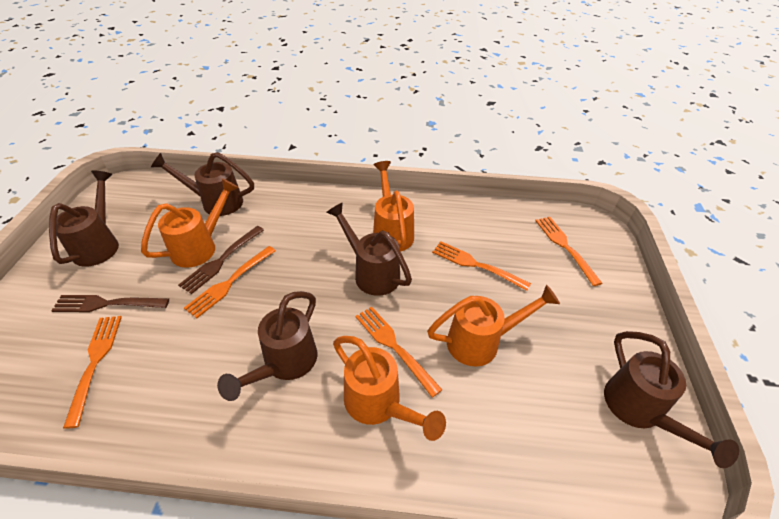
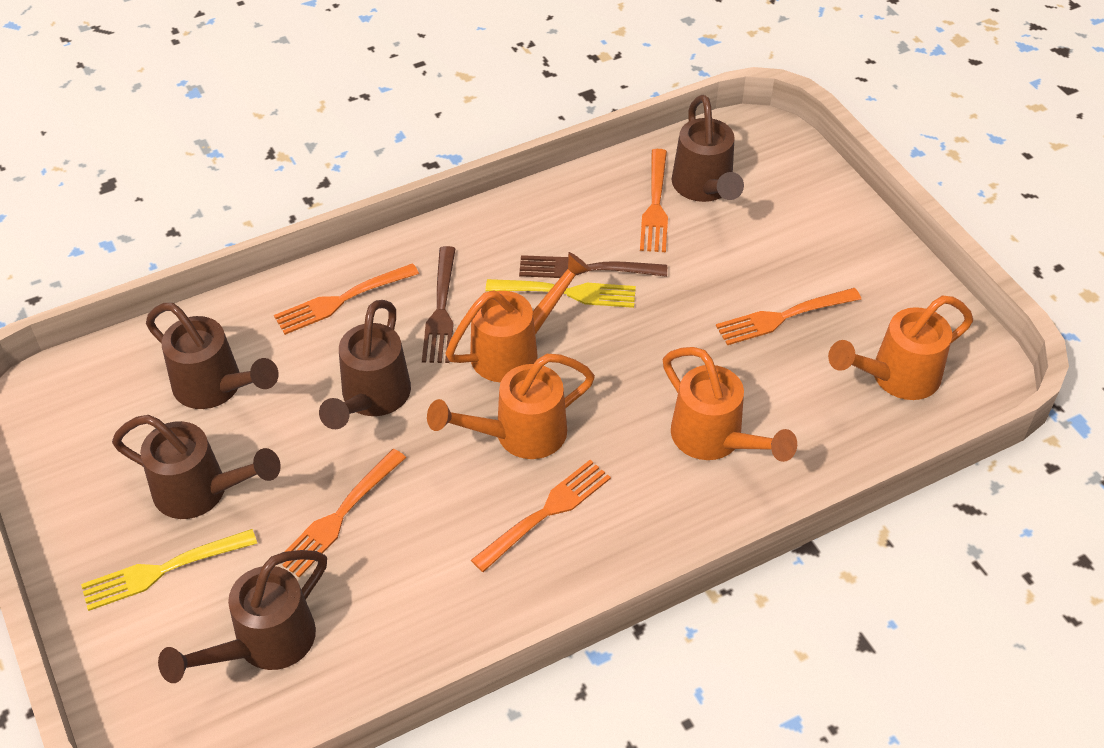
yellow fork: 0 -> 2

